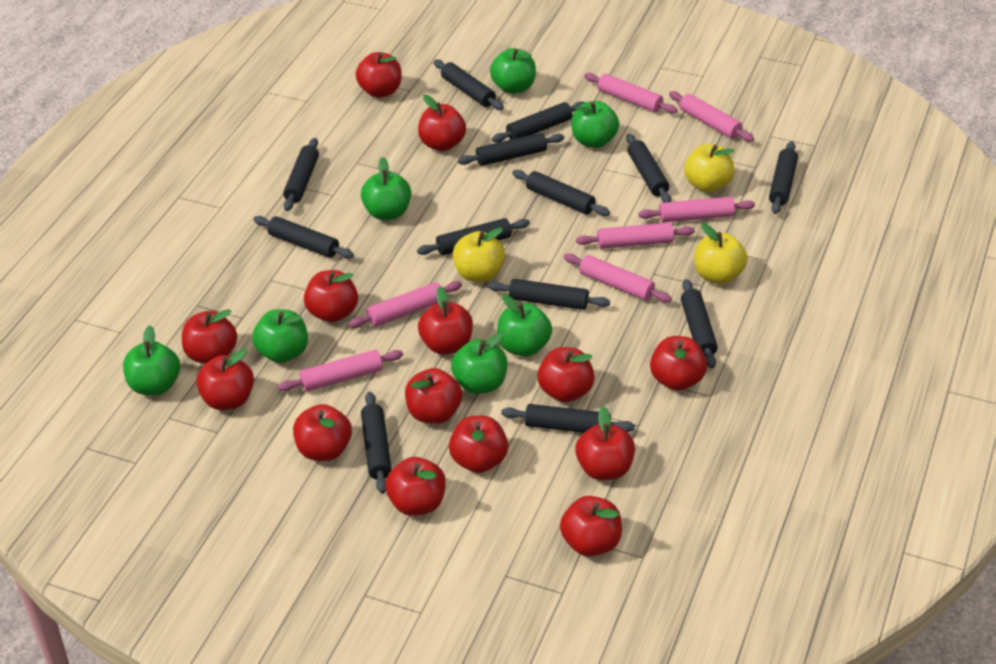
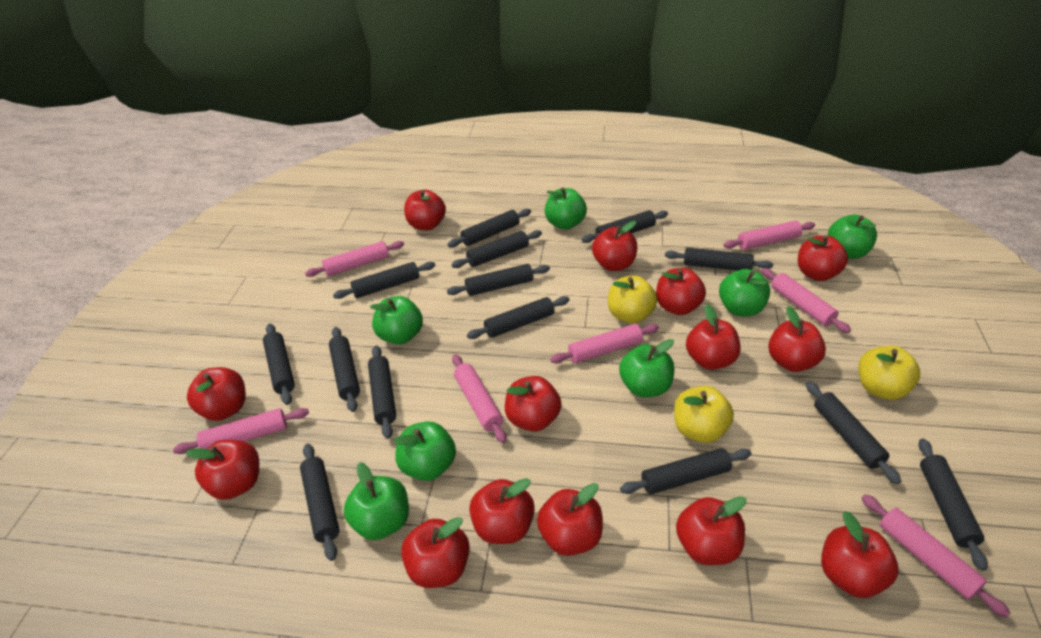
black rolling pin: 13 -> 14

